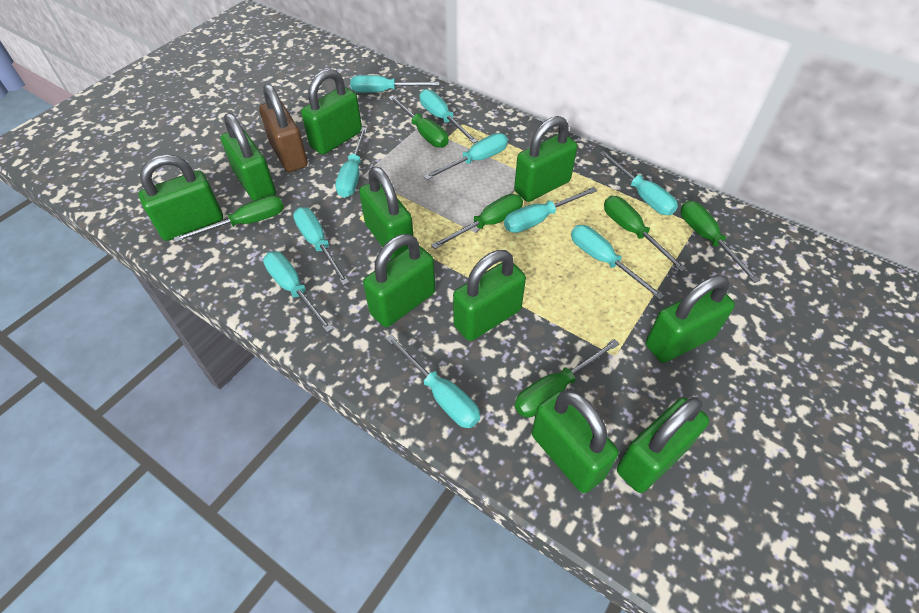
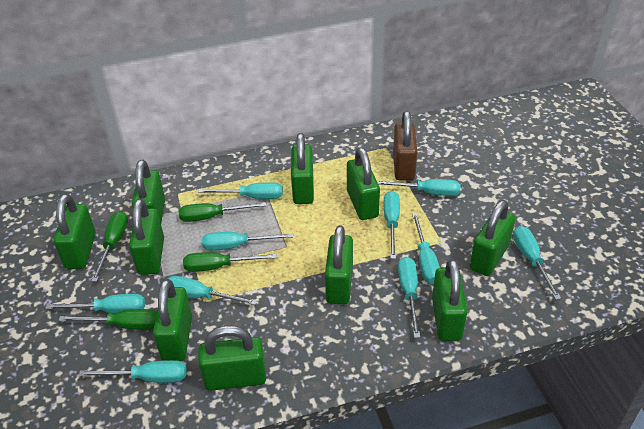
green screwdriver: 6 -> 4

